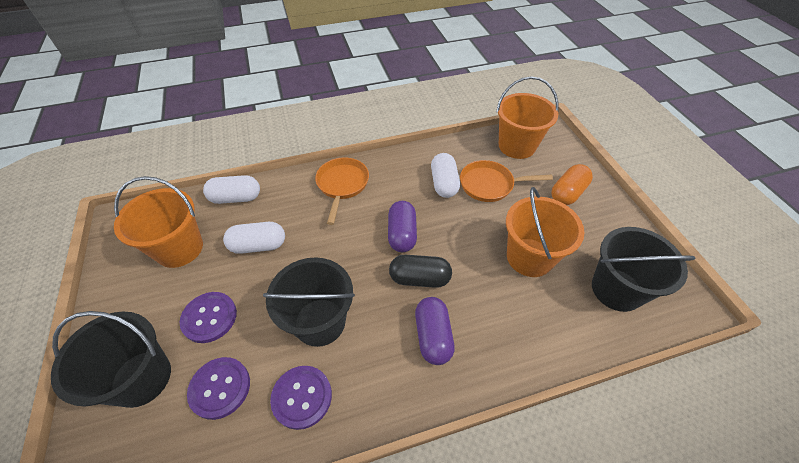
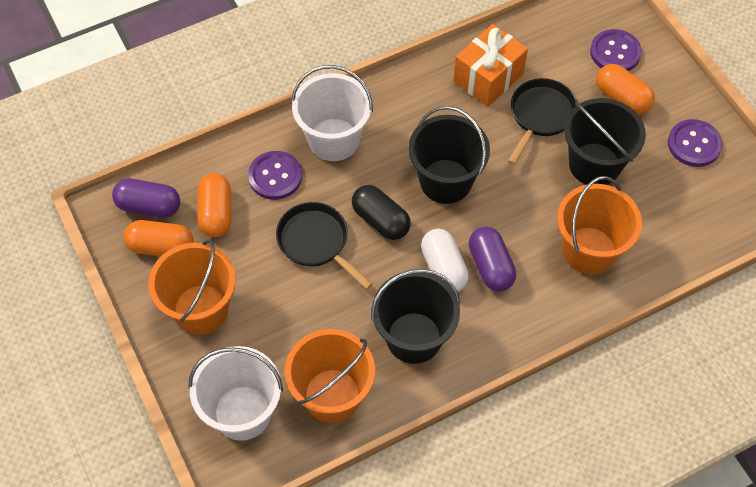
black pan: 0 -> 2
orange capsule: 1 -> 3
orange gift: 0 -> 1
orange pan: 2 -> 0
white bucket: 0 -> 2
white capsule: 3 -> 1

